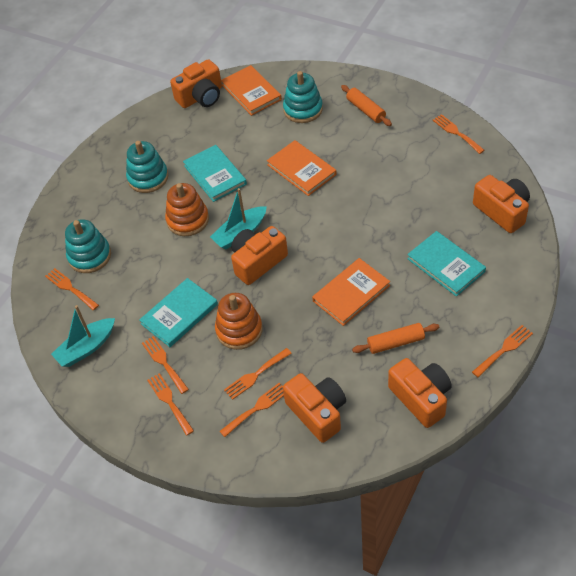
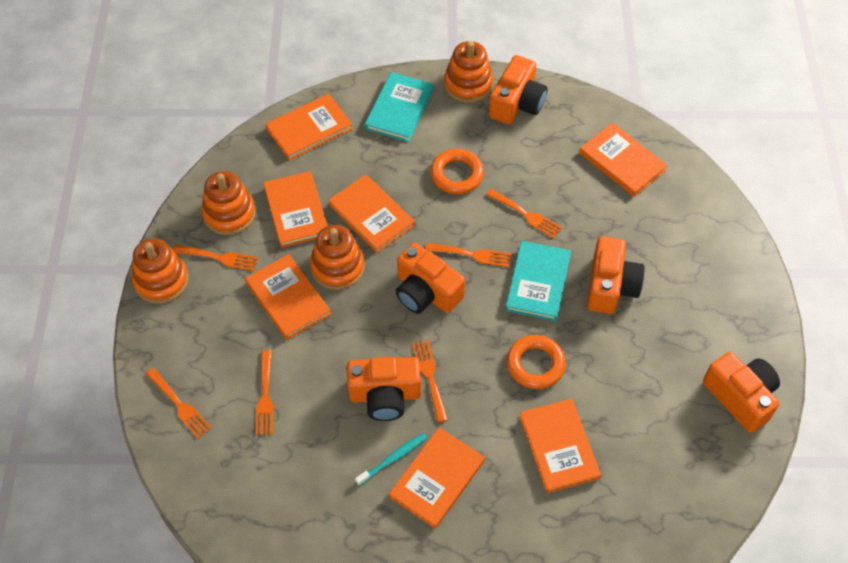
orange book: 3 -> 7
orange fork: 7 -> 6
orange ring: 0 -> 2
orange rolling pin: 2 -> 0
orange stacking toy: 2 -> 4
turquoise boat: 2 -> 0
turquoise book: 3 -> 2
turquoise stacking toy: 3 -> 0
turquoise toothbrush: 0 -> 1

